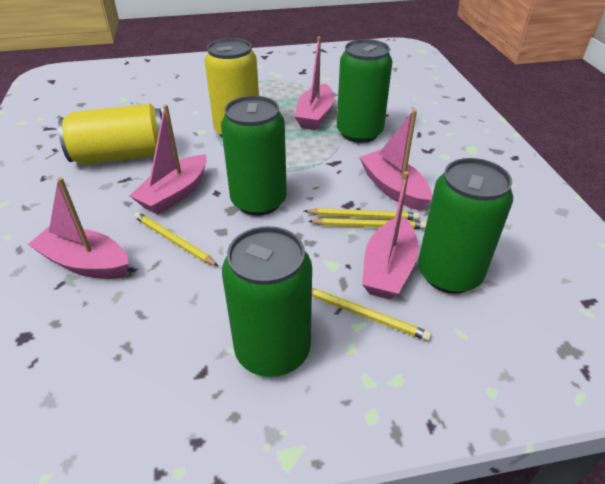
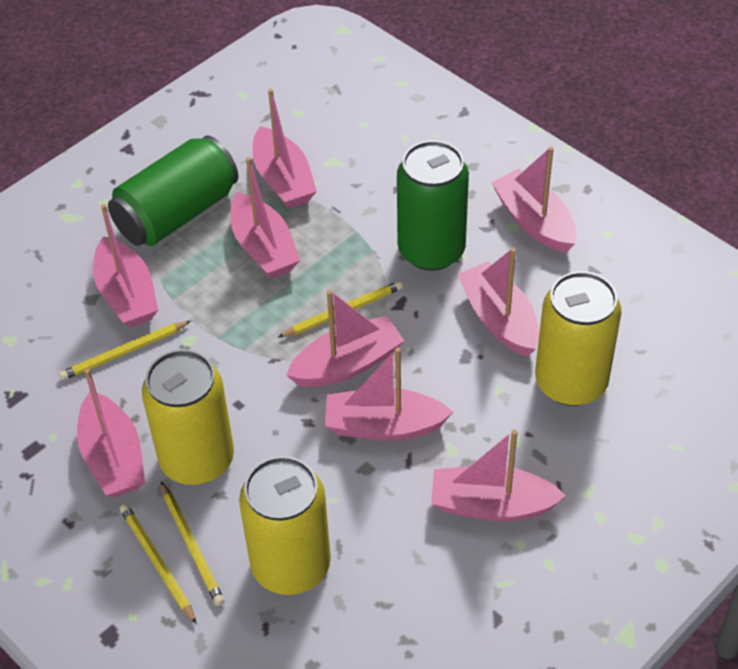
green can: 4 -> 2
pink boat: 5 -> 9
yellow can: 2 -> 3

